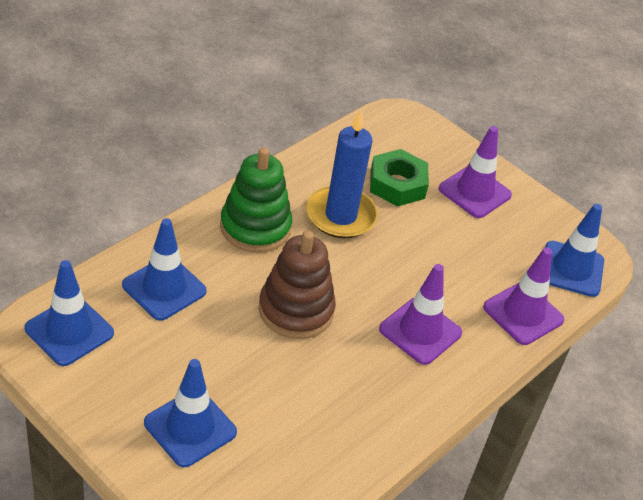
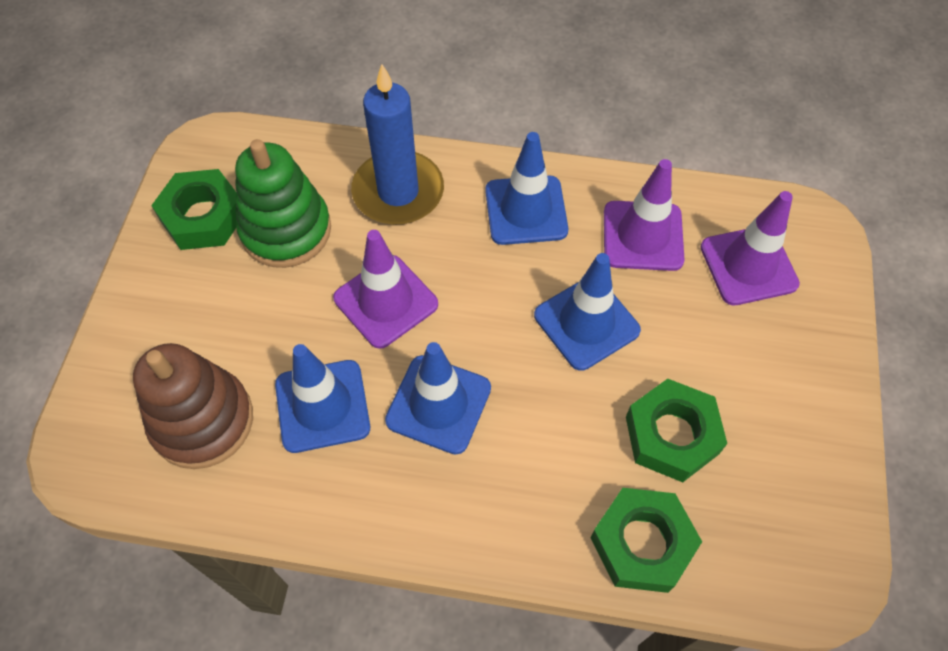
green nut: 1 -> 3

